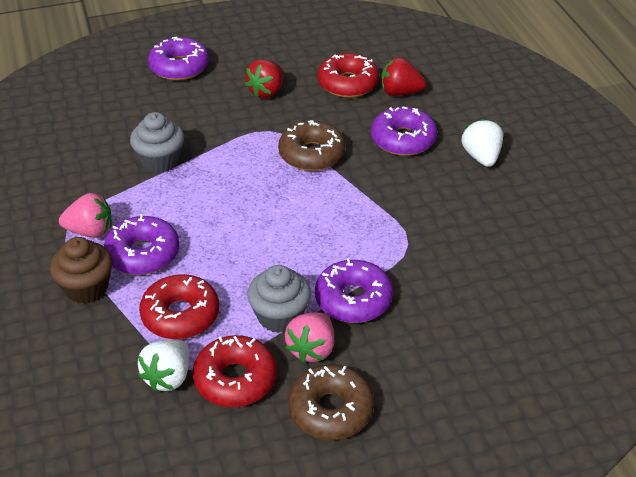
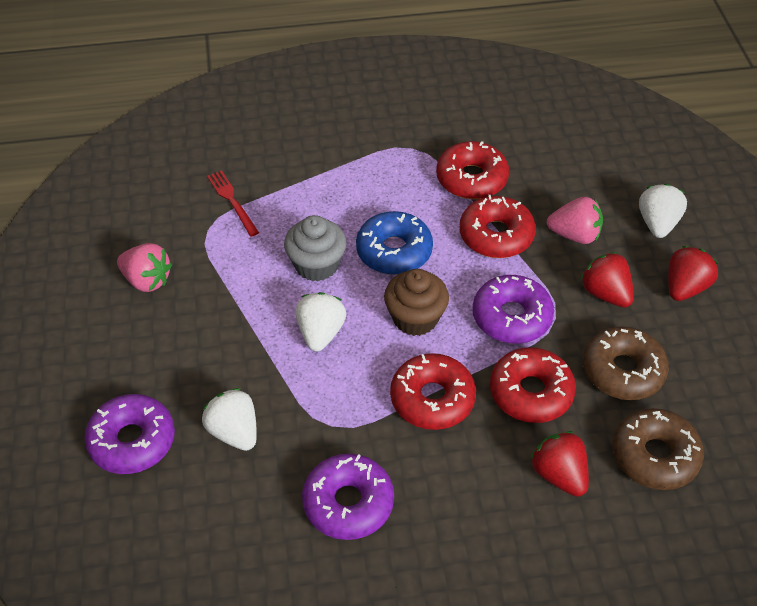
blue donut: 0 -> 1
grey cupcake: 2 -> 1
purple donut: 4 -> 3
red donut: 3 -> 4
red fork: 0 -> 1
red strawberry: 2 -> 3
white strawberry: 2 -> 3

